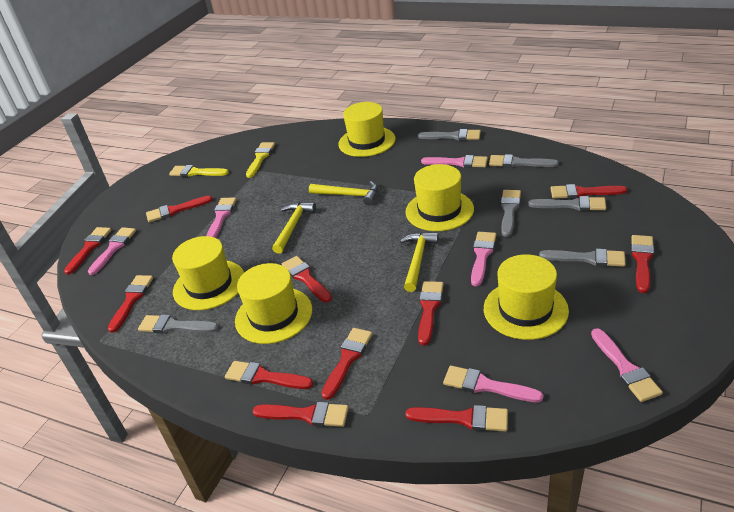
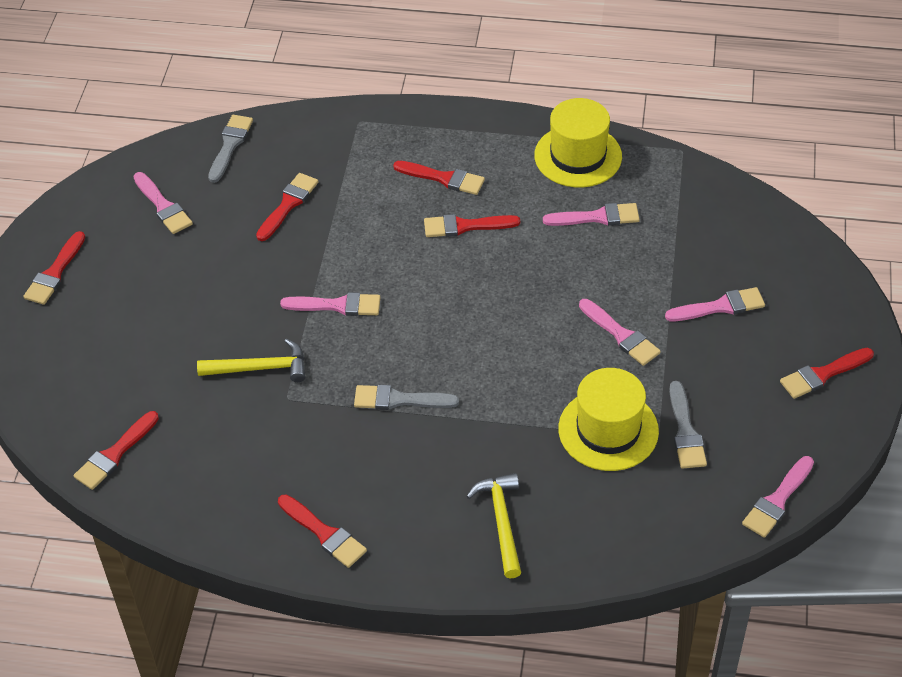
grey brush: 6 -> 3
red brush: 11 -> 7
yellow brush: 2 -> 0
yellow hammer: 3 -> 2
yellow hat: 5 -> 2

